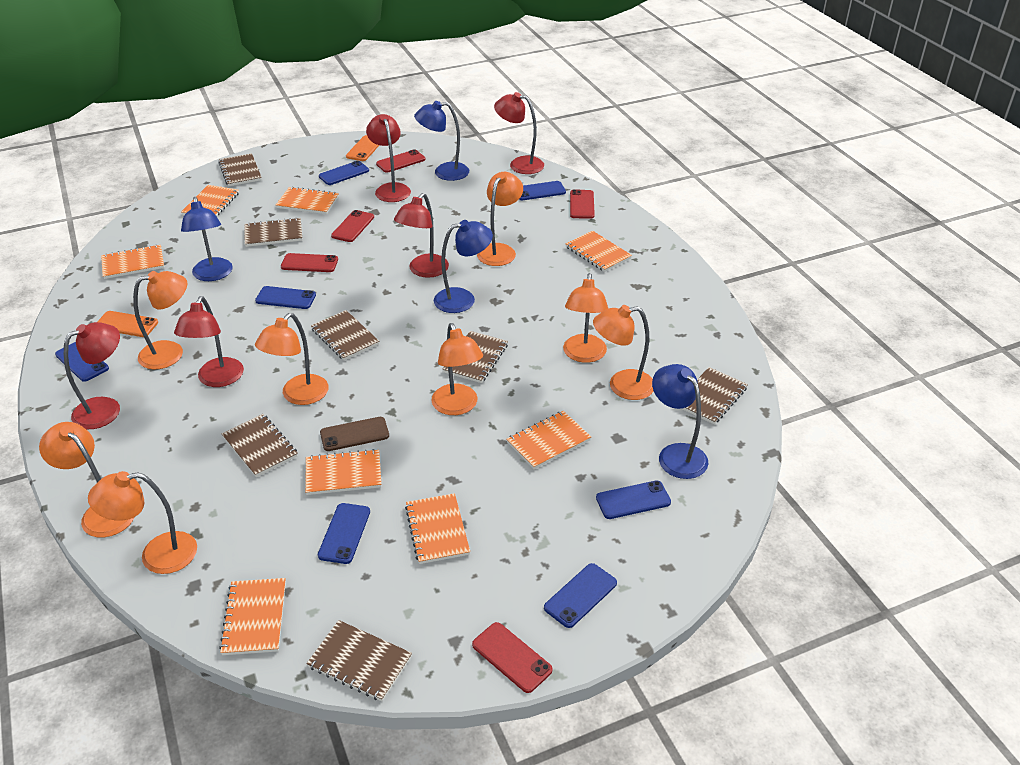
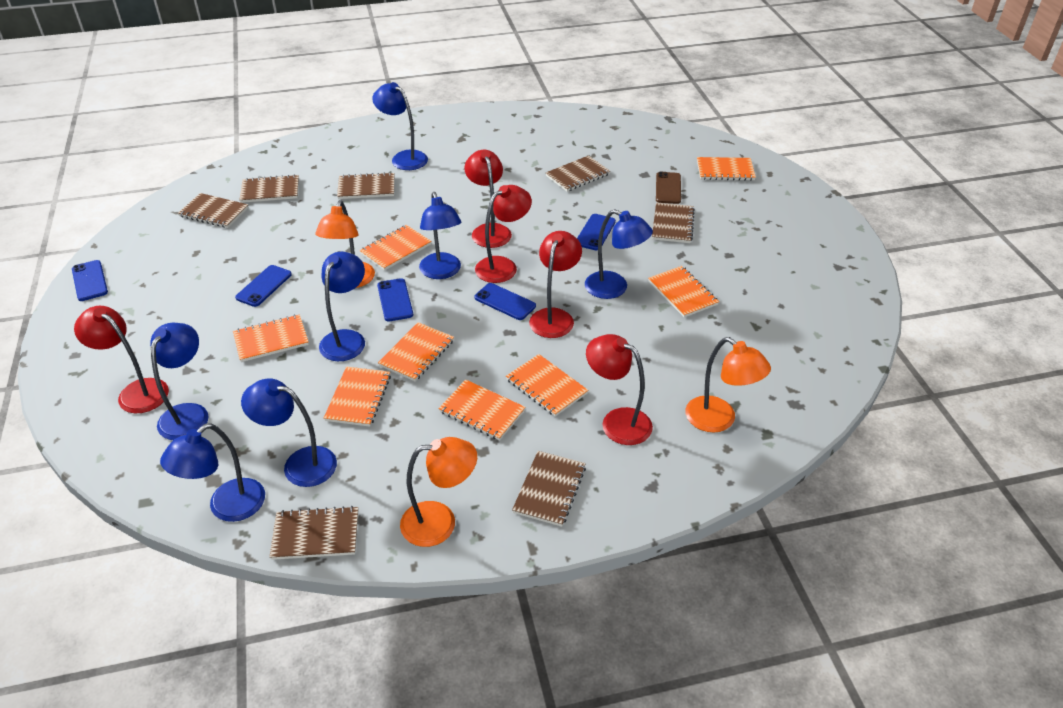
blue lamp: 4 -> 7
blue phone: 7 -> 5
orange lamp: 8 -> 3
orange phone: 2 -> 0
red phone: 5 -> 0

